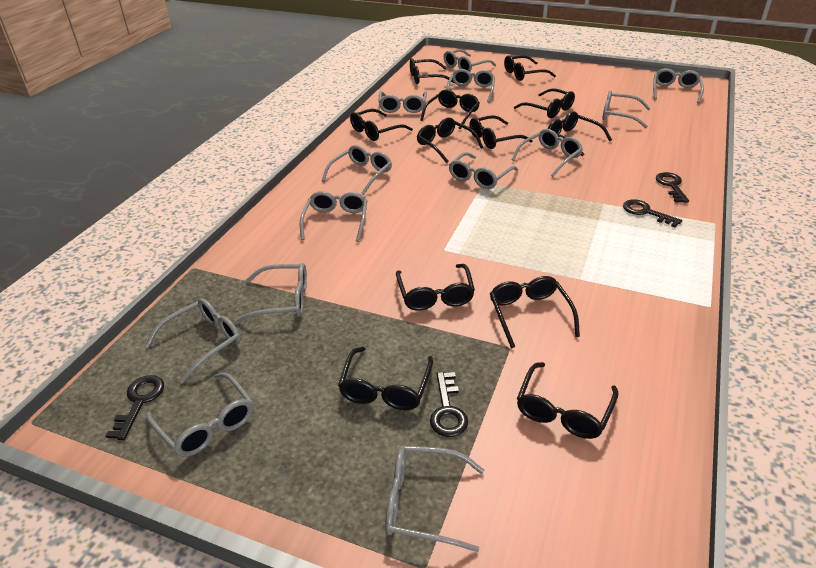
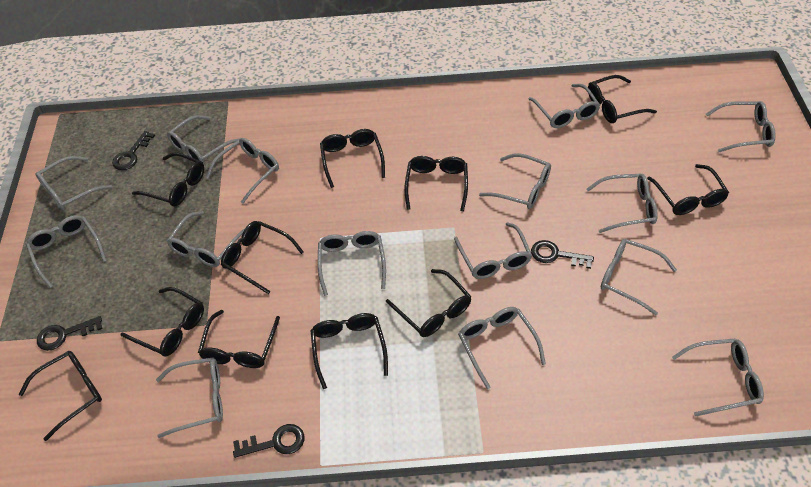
black glasses: 12 -> 11
grey glasses: 13 -> 15

